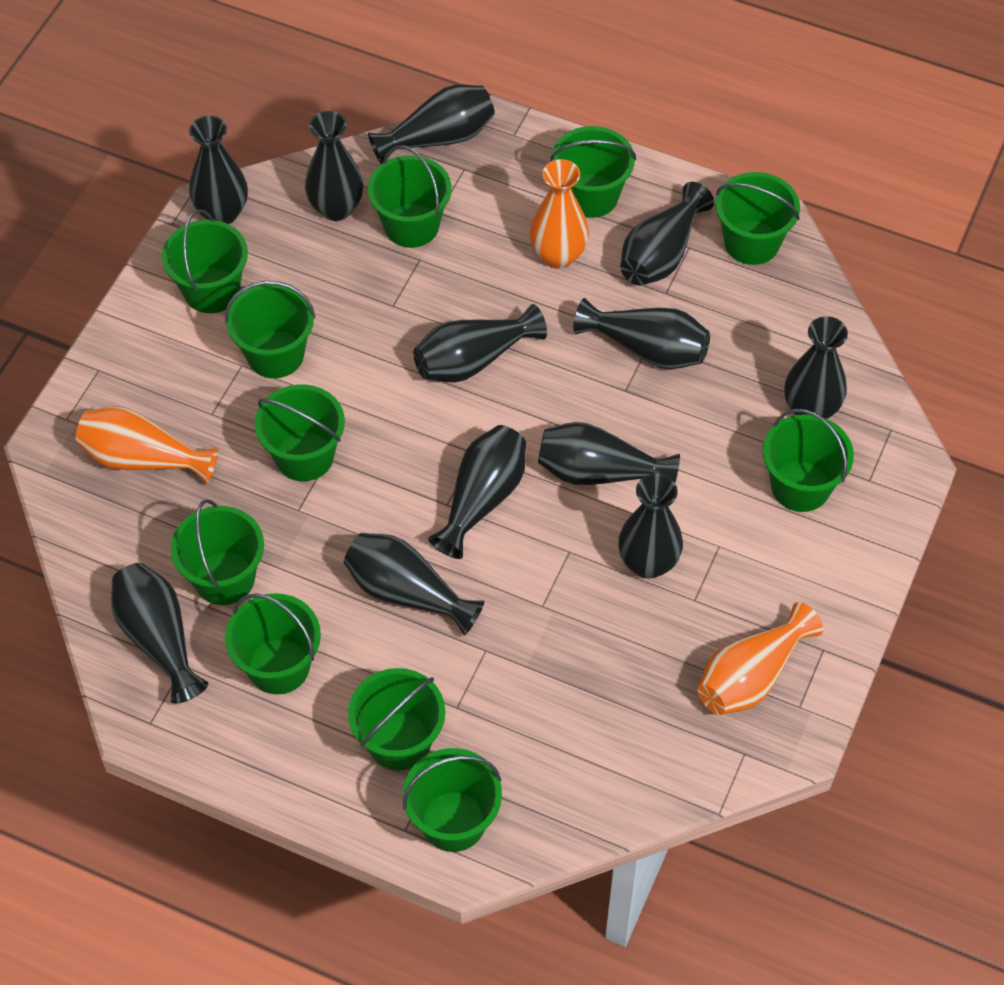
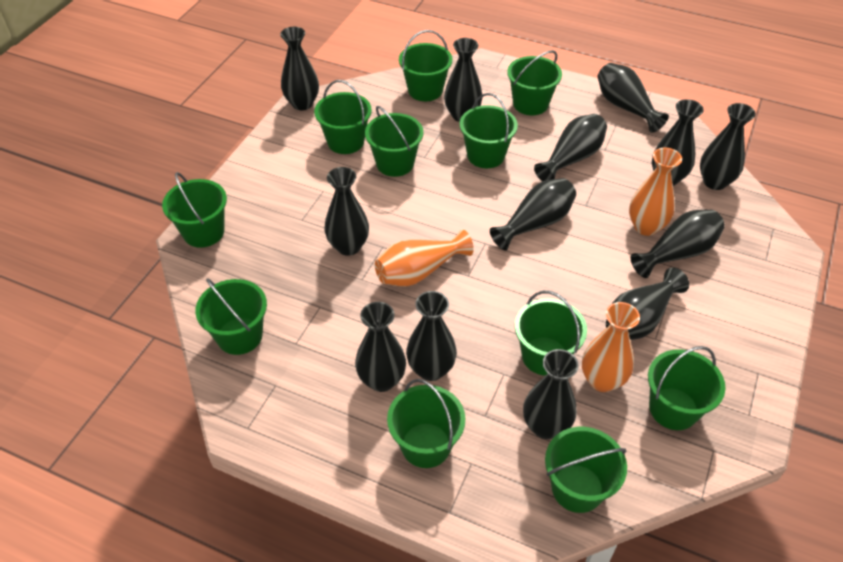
black vase: 12 -> 13

